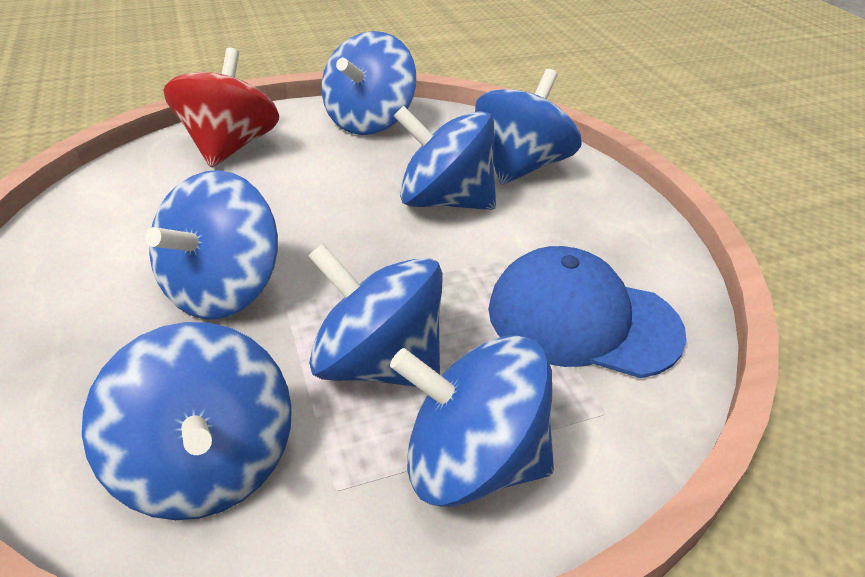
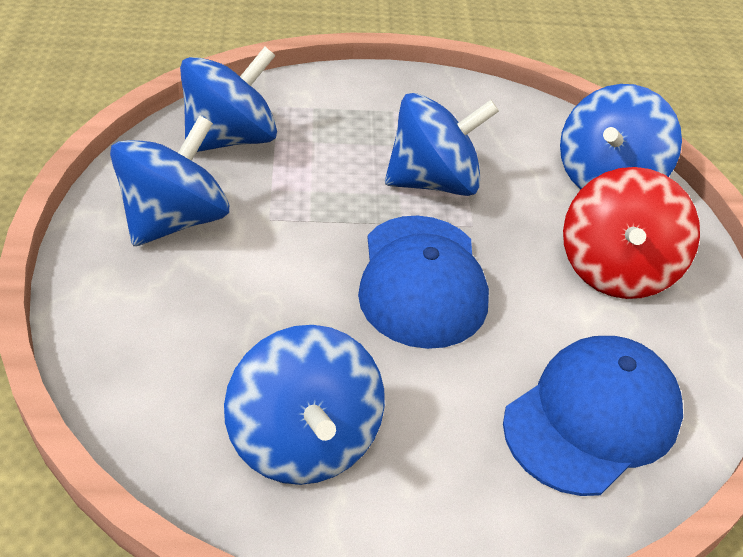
blue cap: 1 -> 2
blue spinning top: 7 -> 5

